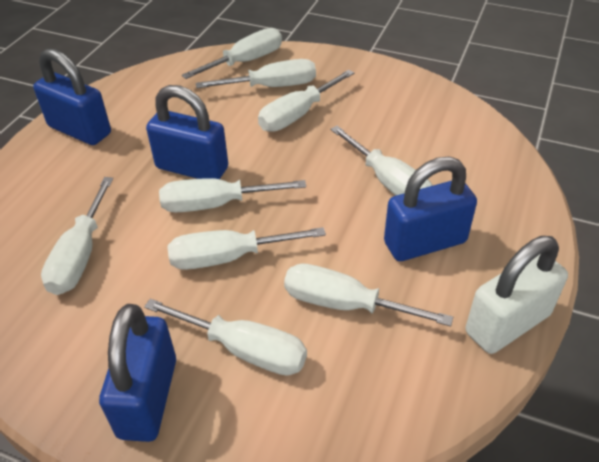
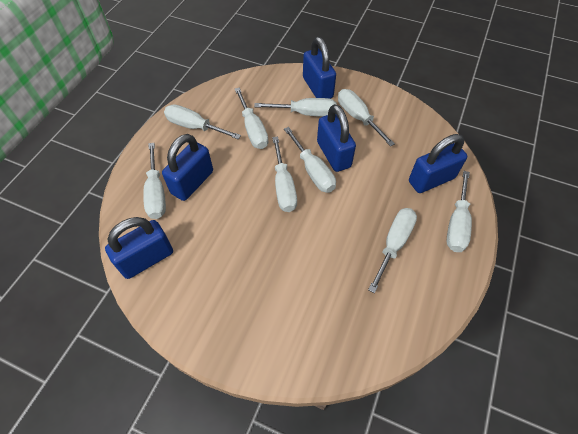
blue padlock: 4 -> 5
white padlock: 1 -> 0

